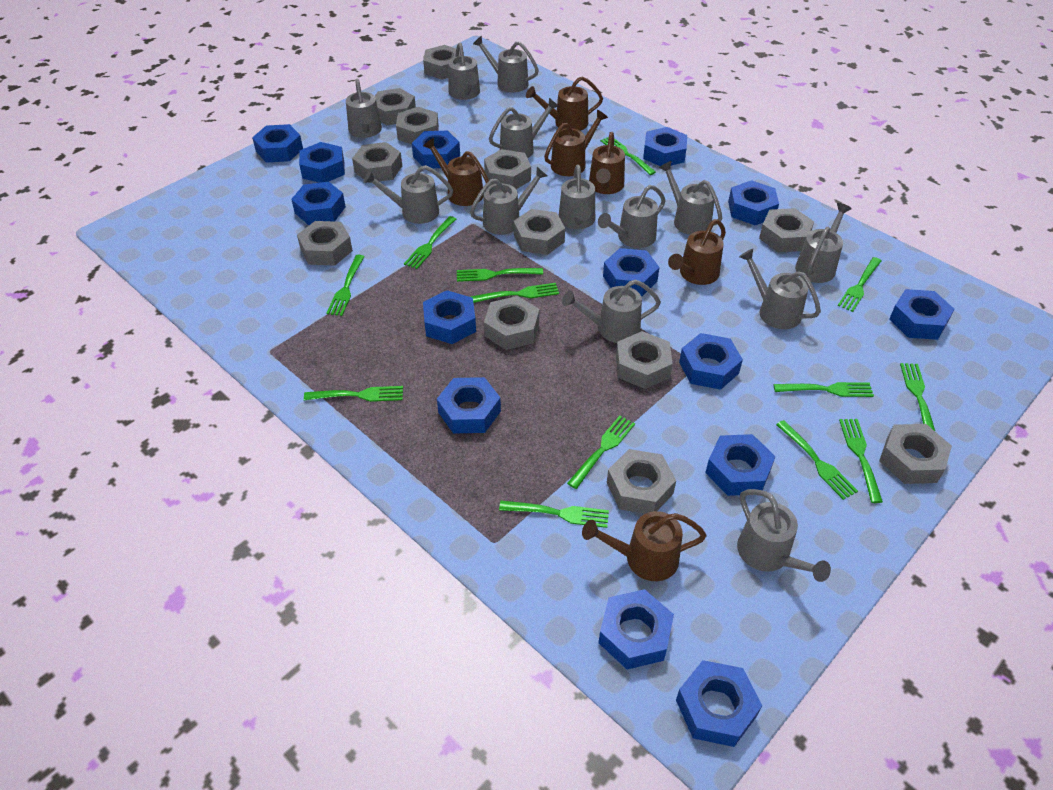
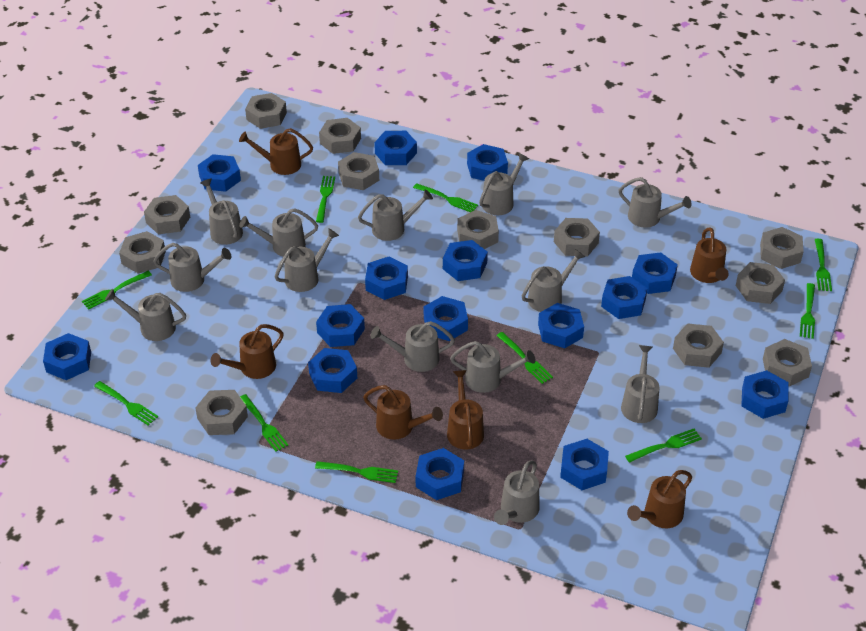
blue nut: 14 -> 15
green fork: 13 -> 10

